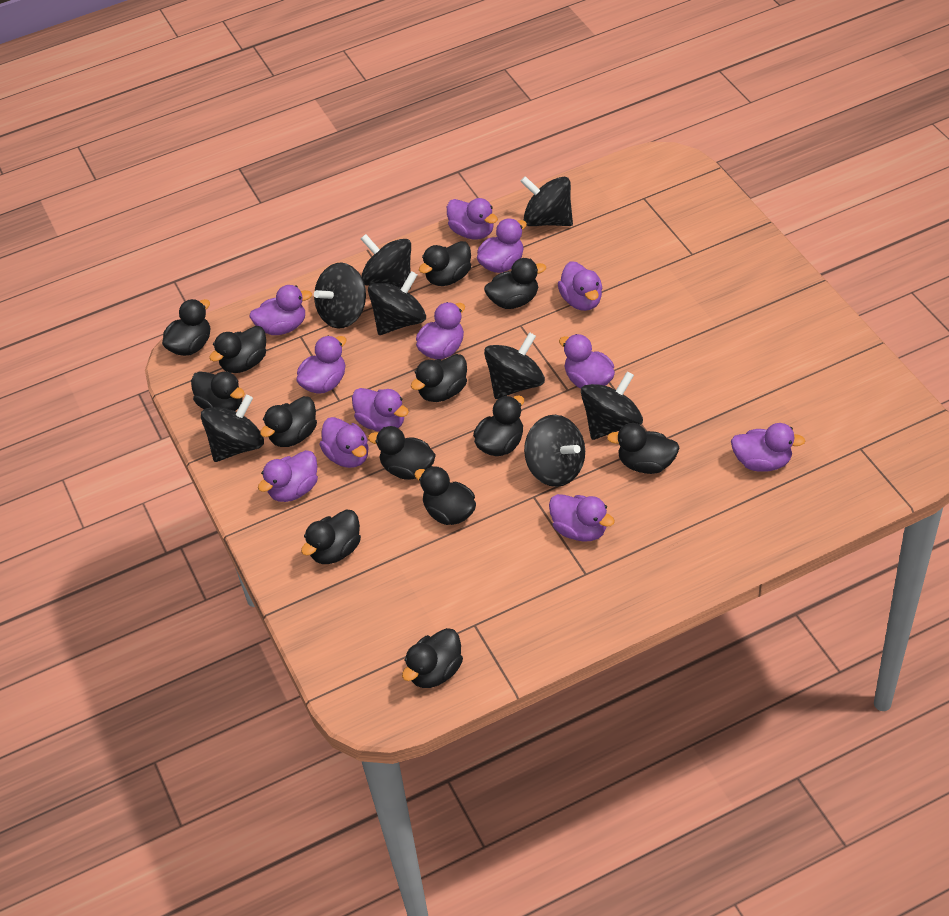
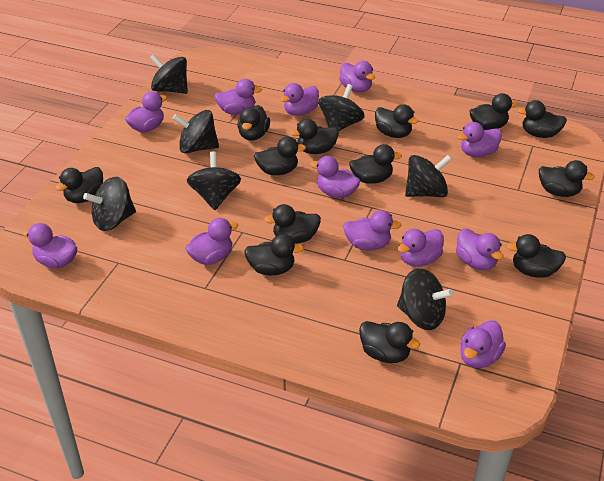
black spinning top: 8 -> 7

